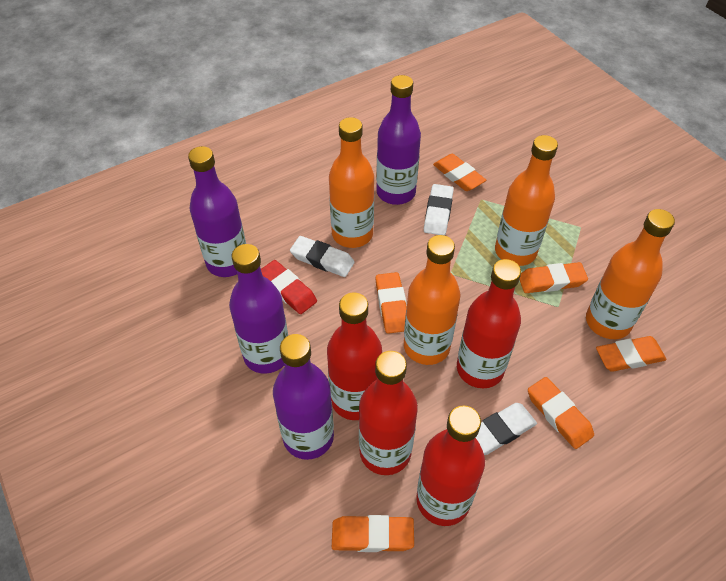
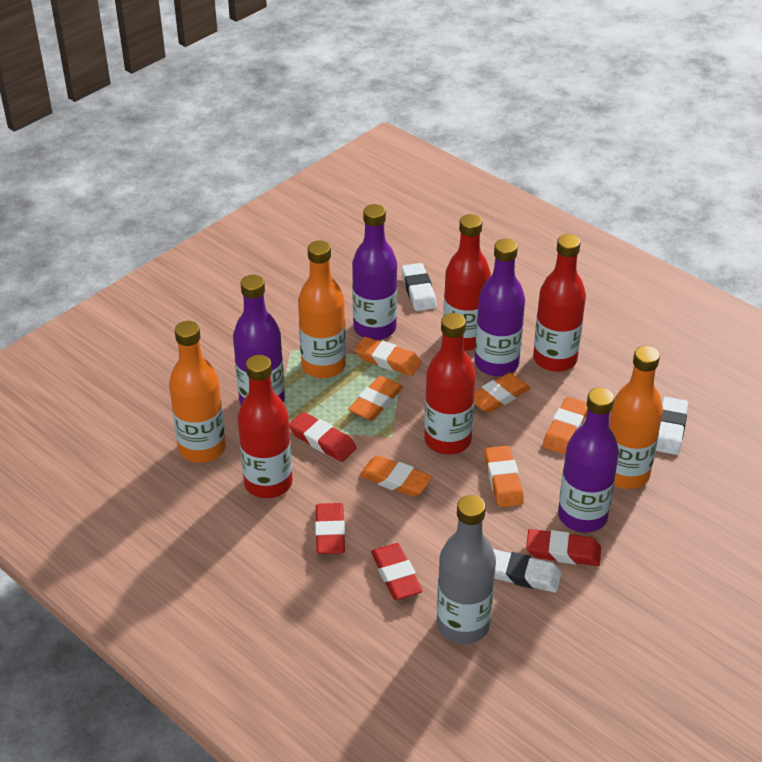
grey bottle: 0 -> 1
orange bottle: 4 -> 3
red eraser: 1 -> 4

